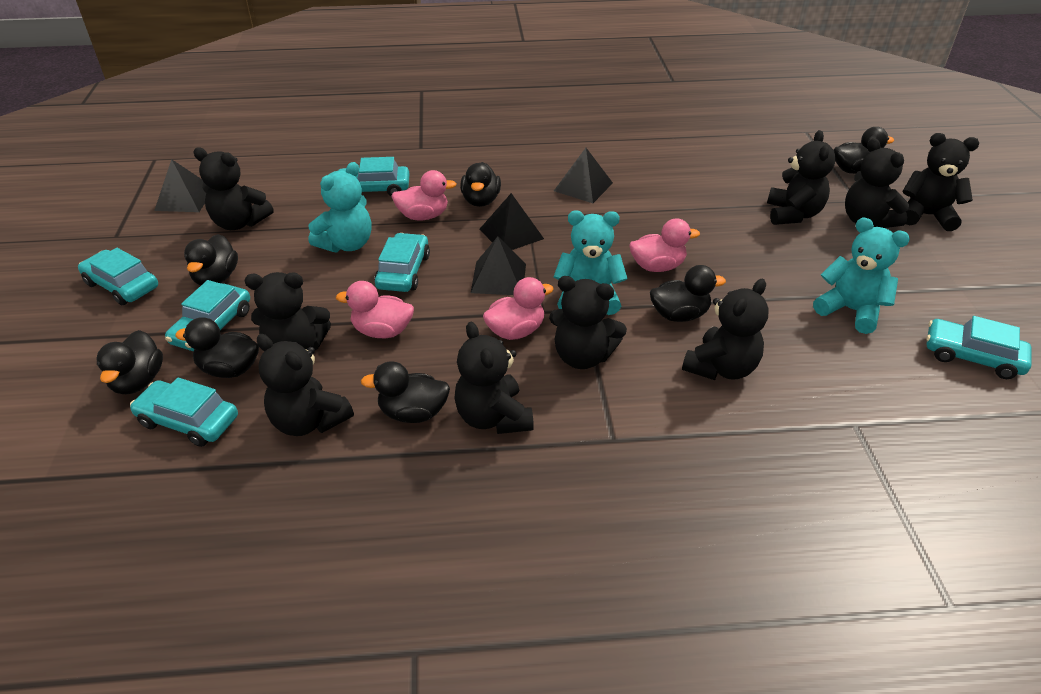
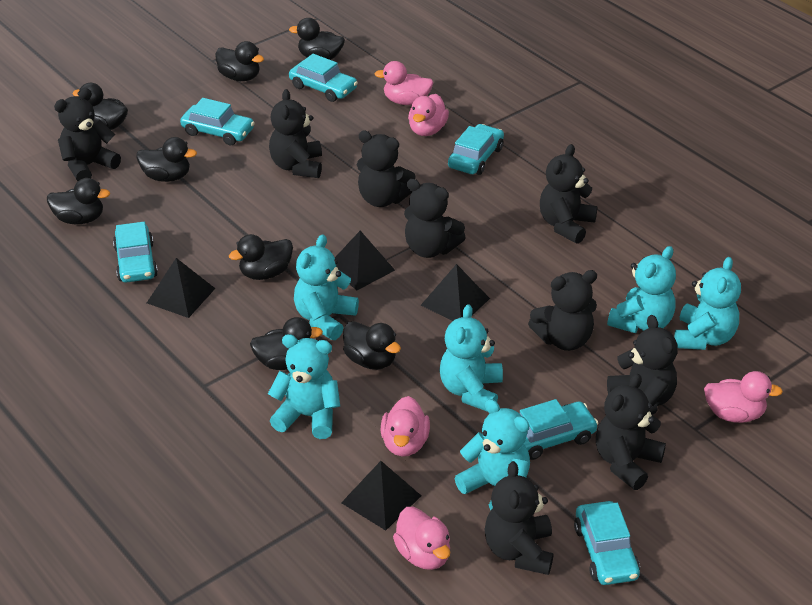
black duck: 7 -> 8
pink duck: 4 -> 5
turquoise teddy bear: 3 -> 6

